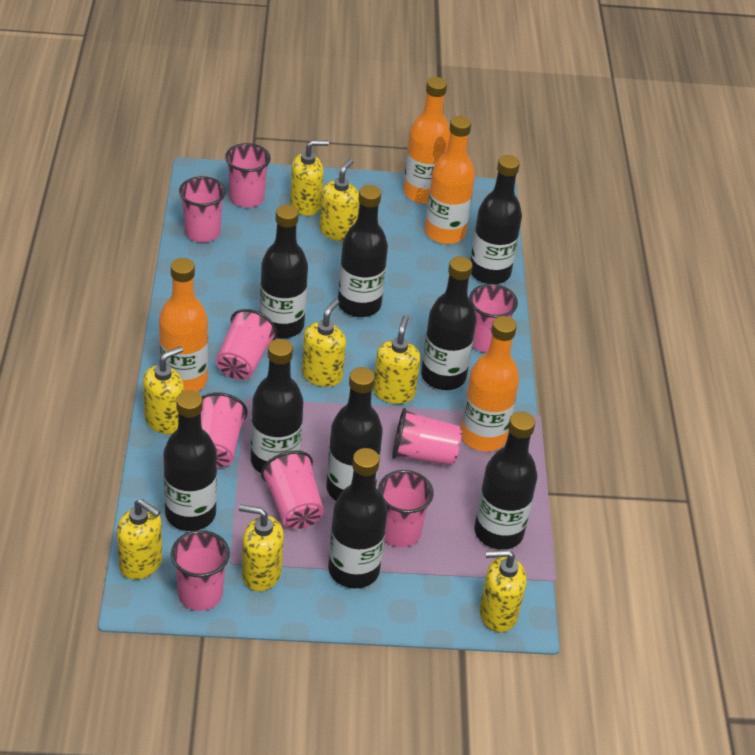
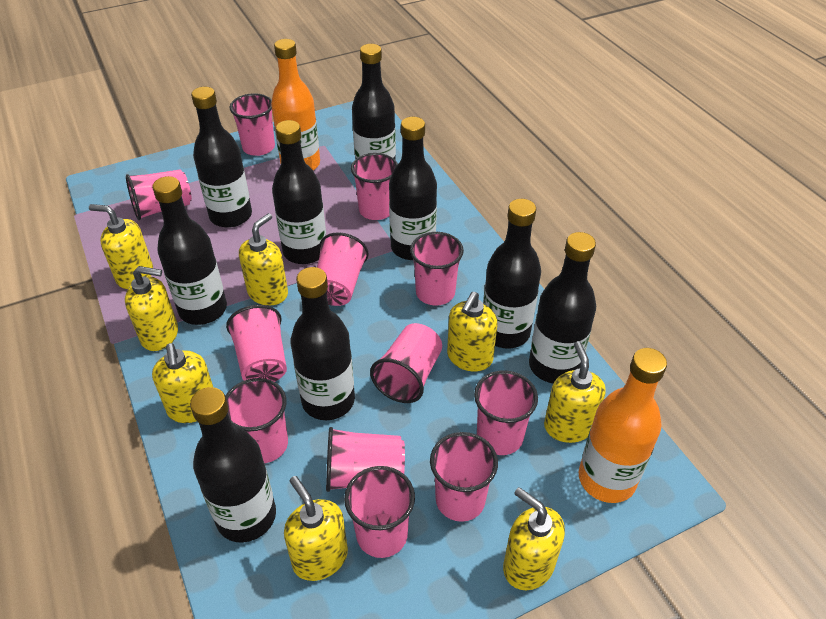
orange bottle: 4 -> 2
pink cup: 9 -> 12

